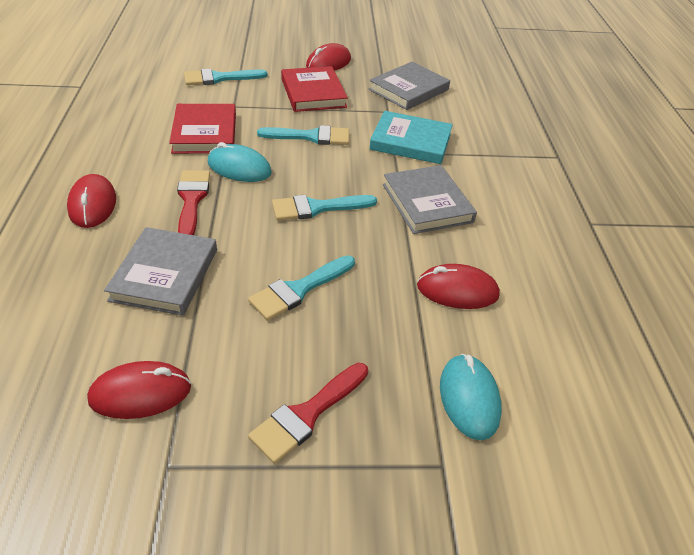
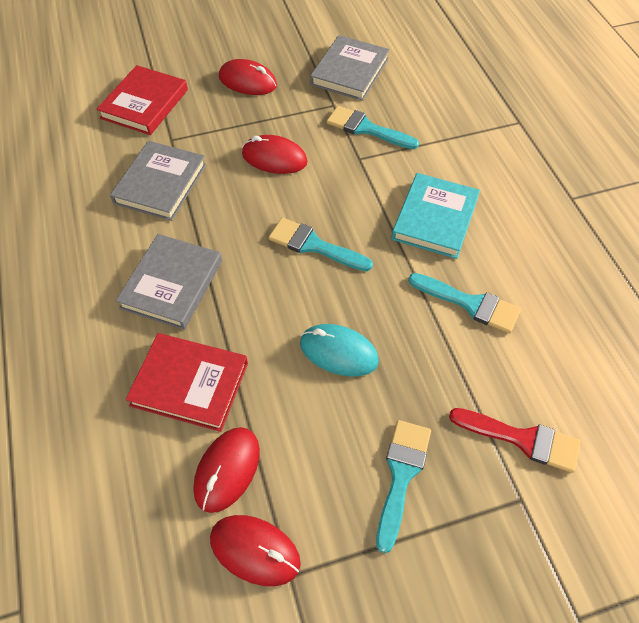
red brush: 2 -> 1
turquoise mouse: 2 -> 1

